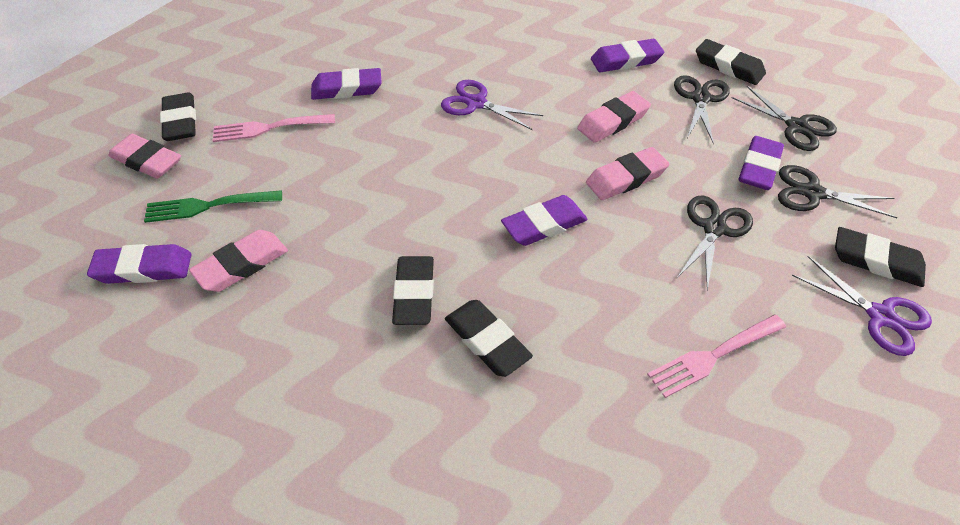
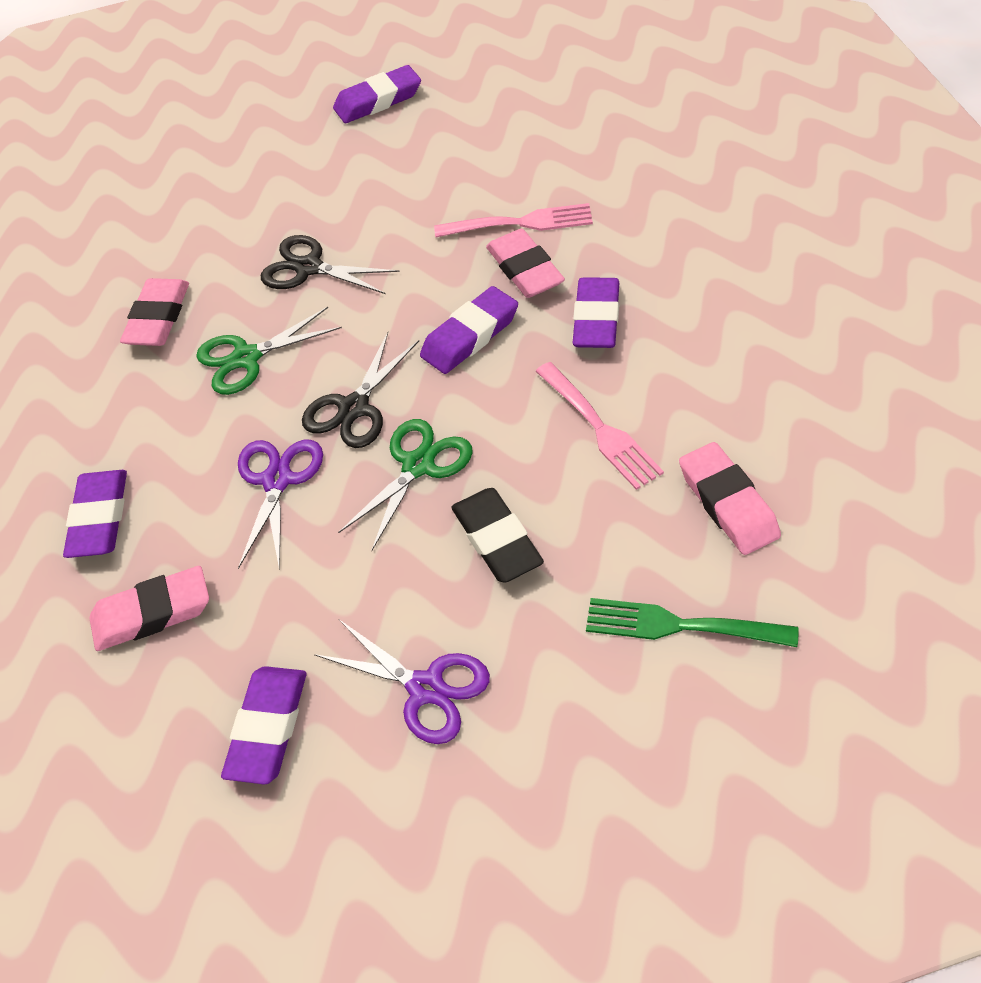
black eraser: 5 -> 1
black scissors: 4 -> 2
green scissors: 0 -> 2

